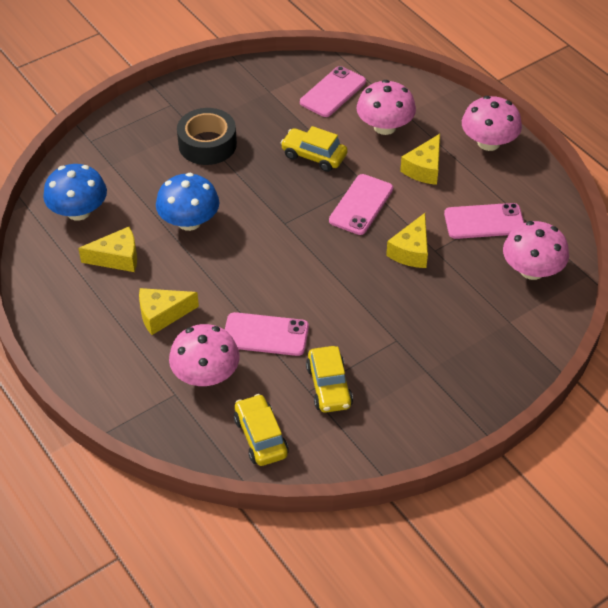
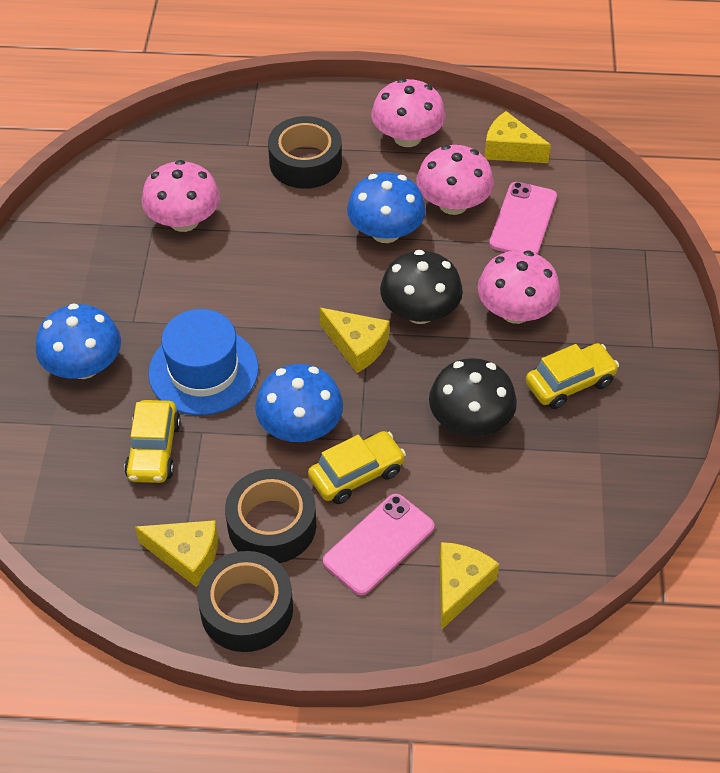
black mushroom: 0 -> 2
black tape: 1 -> 3
blue hat: 0 -> 1
blue mushroom: 2 -> 3
pink phone: 4 -> 2

